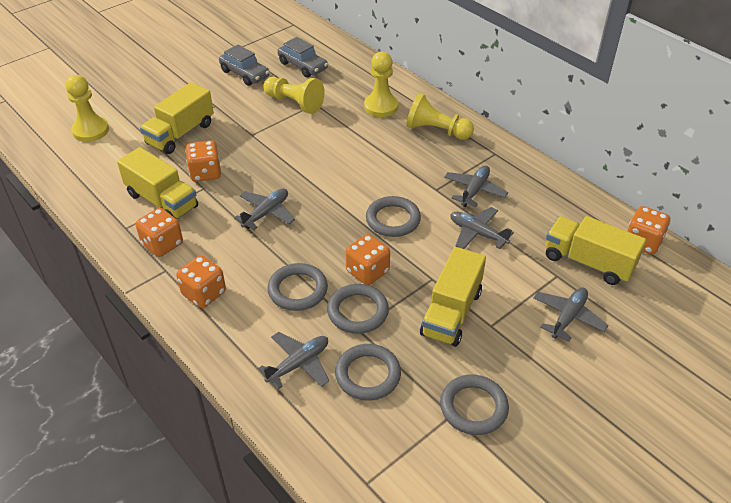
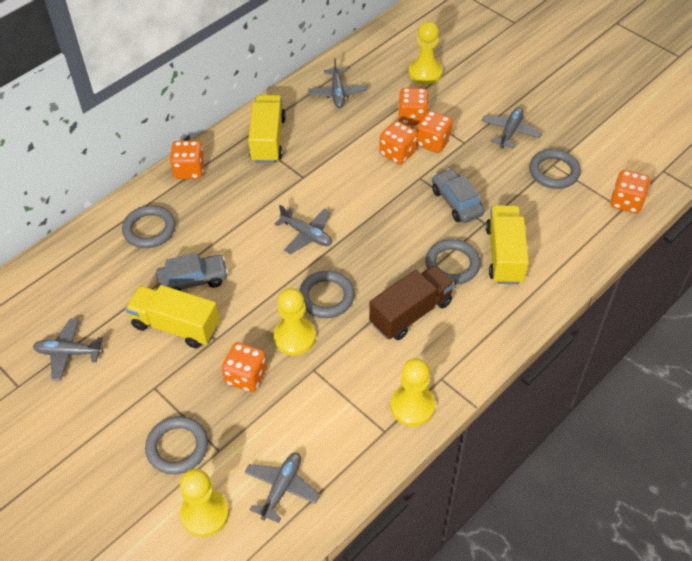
brown truck: 0 -> 1
orange dice: 5 -> 6
yellow truck: 4 -> 3

